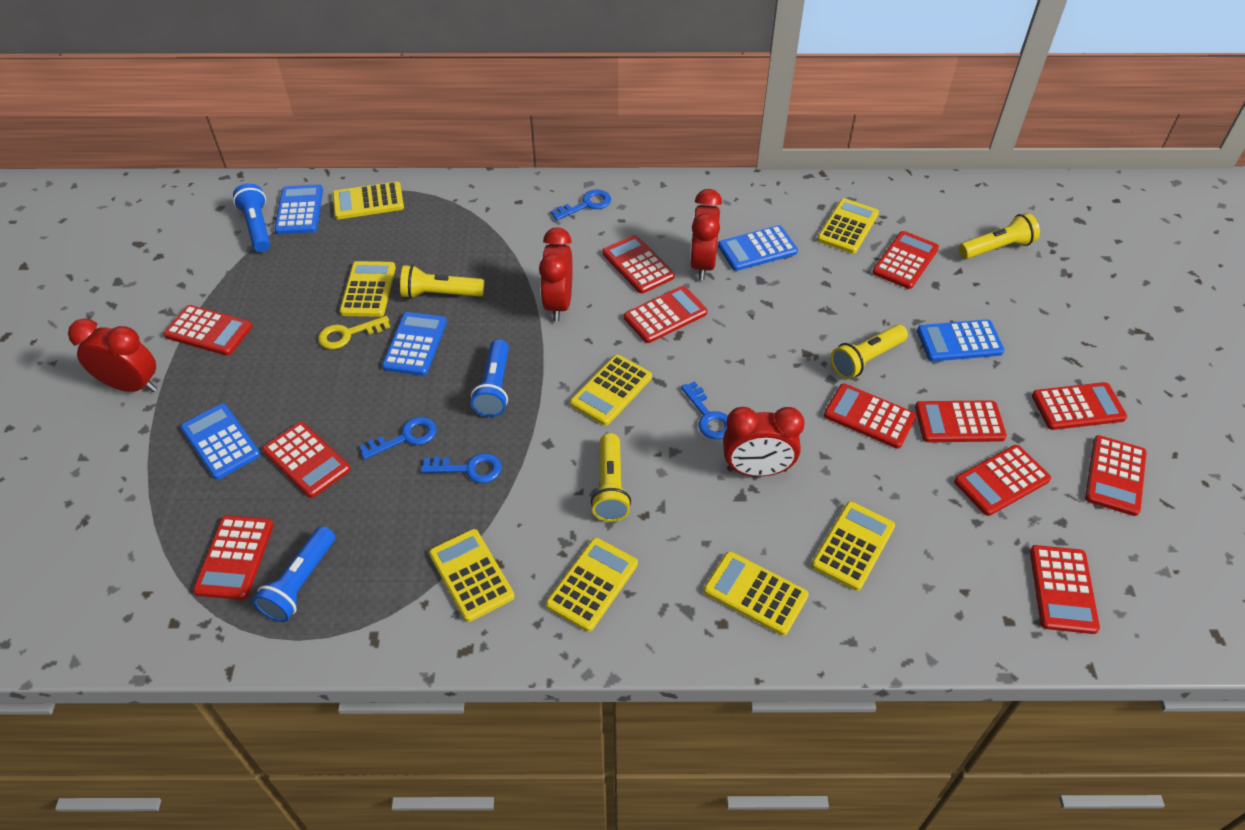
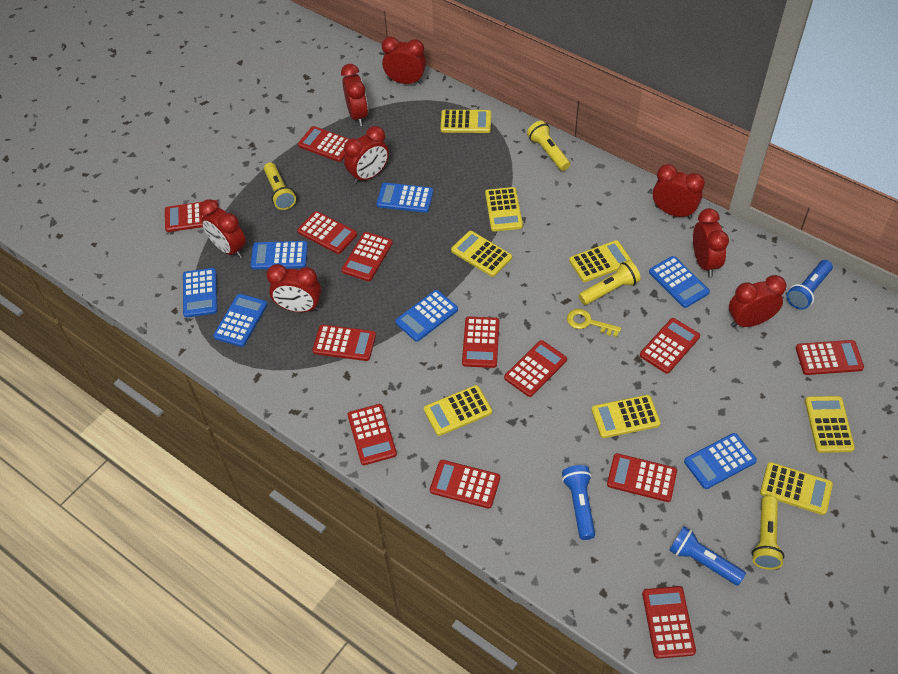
blue calculator: 5 -> 7
blue key: 4 -> 0
red calculator: 12 -> 13
red clock: 4 -> 8

